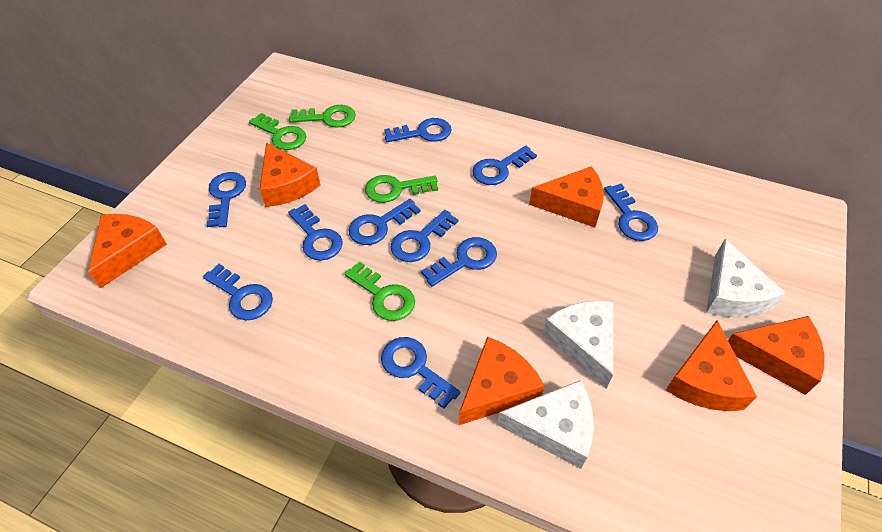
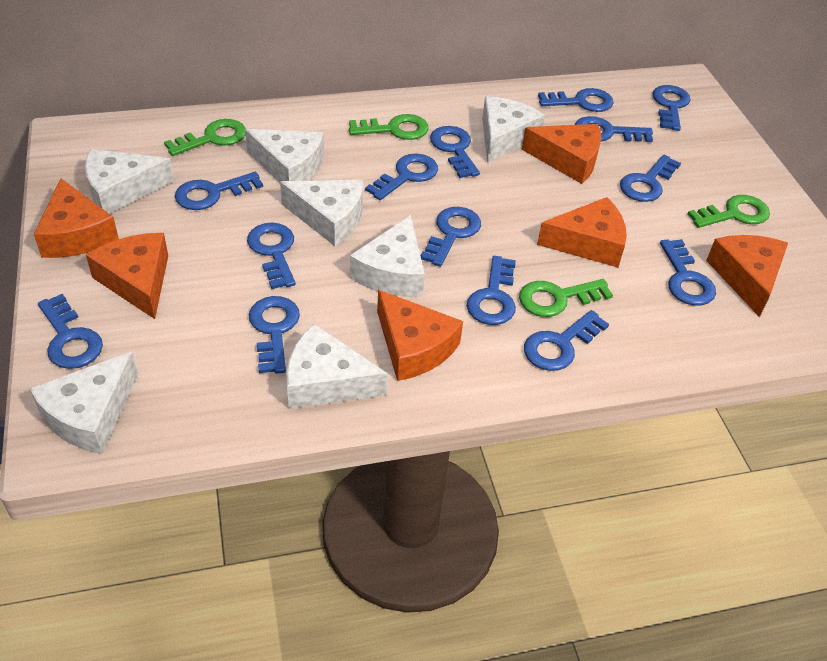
blue key: 10 -> 14
white cheese: 3 -> 7

